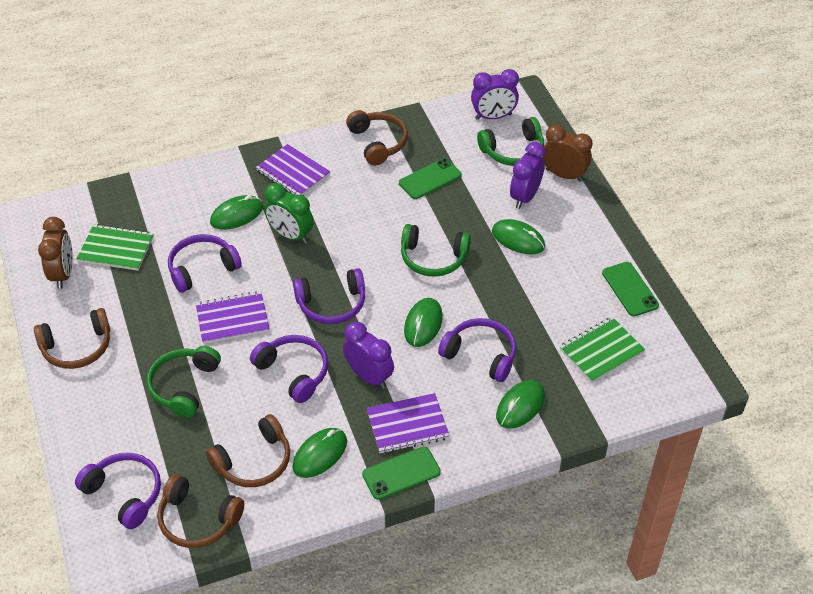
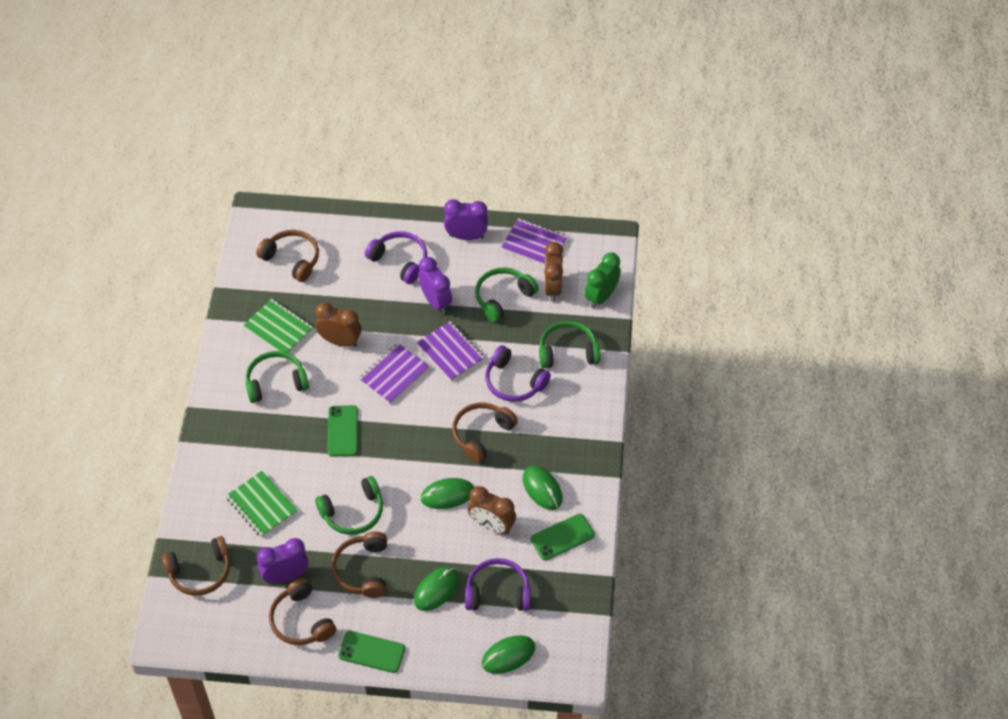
brown clock: 2 -> 3
brown headphones: 4 -> 5
green headphones: 3 -> 4
green mouse: 5 -> 4
purple headphones: 5 -> 3

